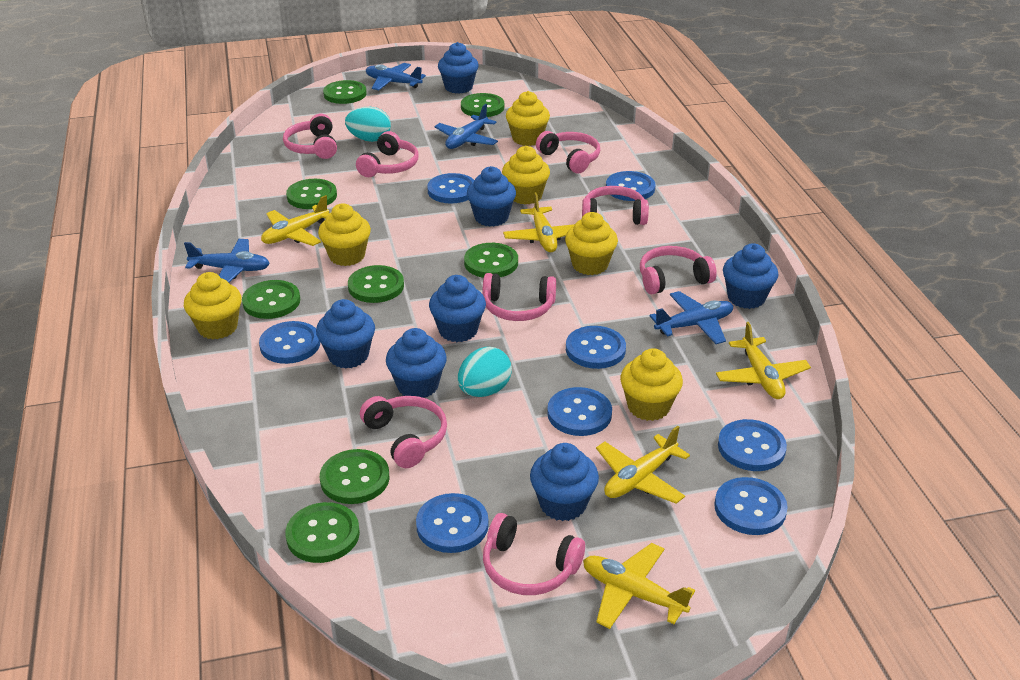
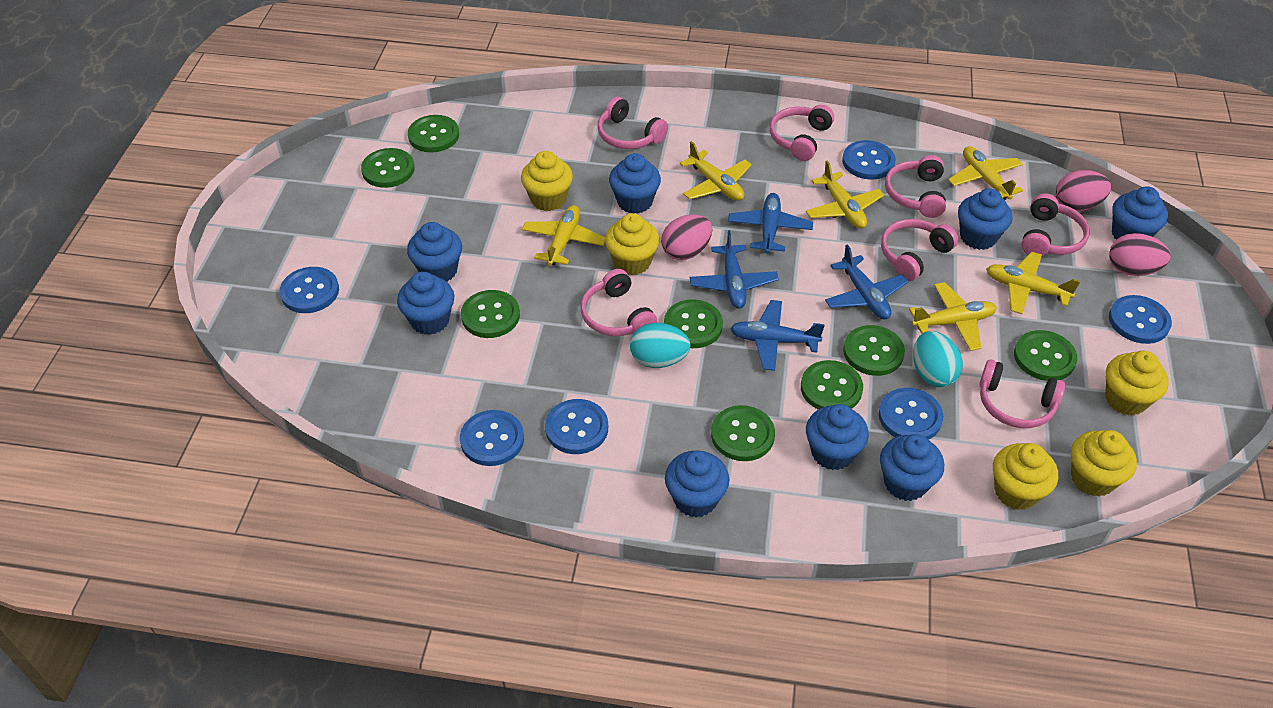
blue button: 8 -> 6
blue cupcake: 7 -> 8
pink egg: 0 -> 3
pink headphones: 8 -> 7
yellow cupcake: 6 -> 5
yellow plane: 5 -> 6

